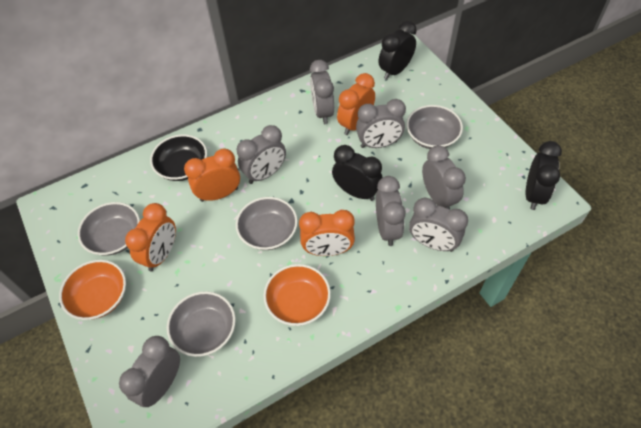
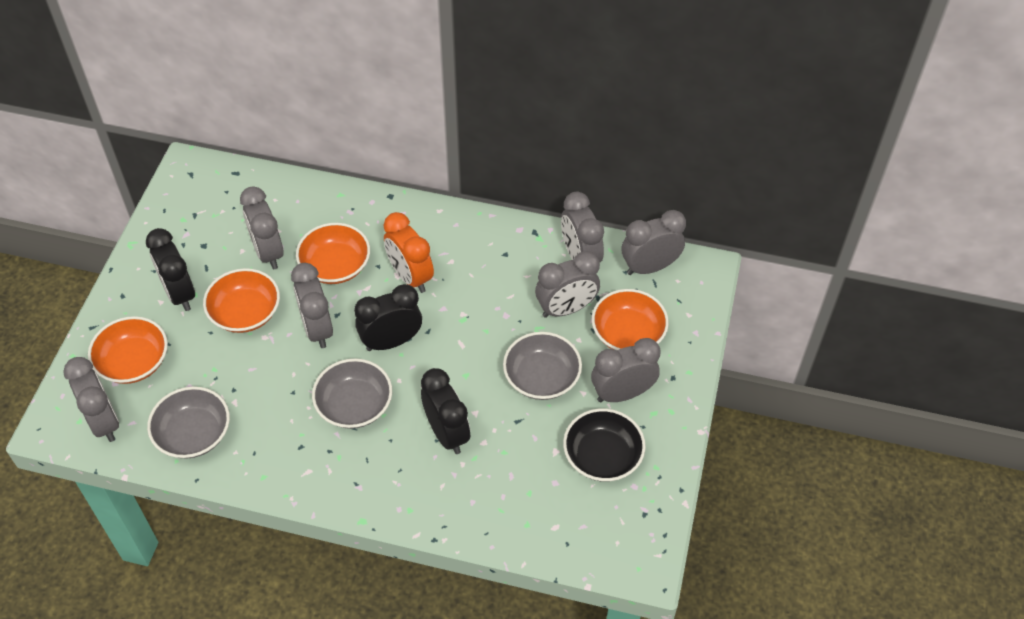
grey bowl: 4 -> 3
orange bowl: 2 -> 4
orange clock: 4 -> 1

